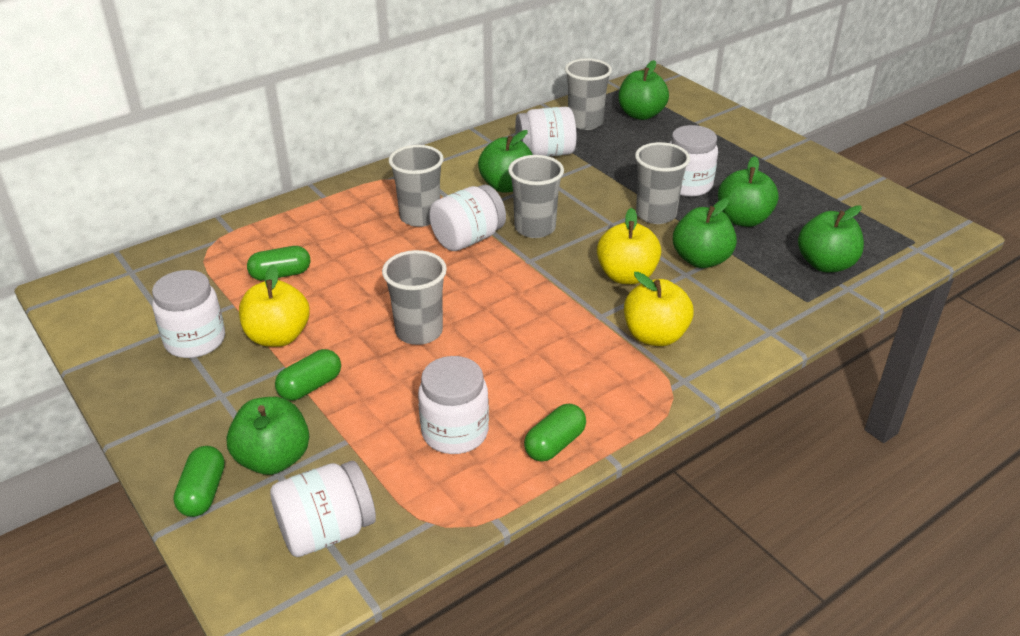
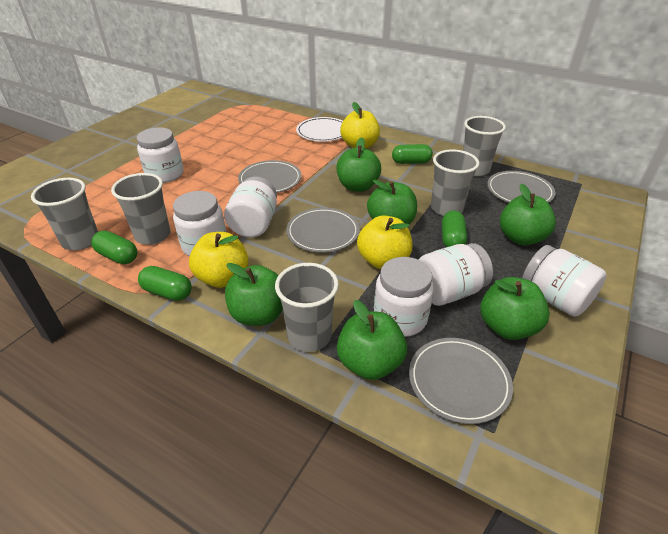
grey plate: 0 -> 4
white plate: 0 -> 1

